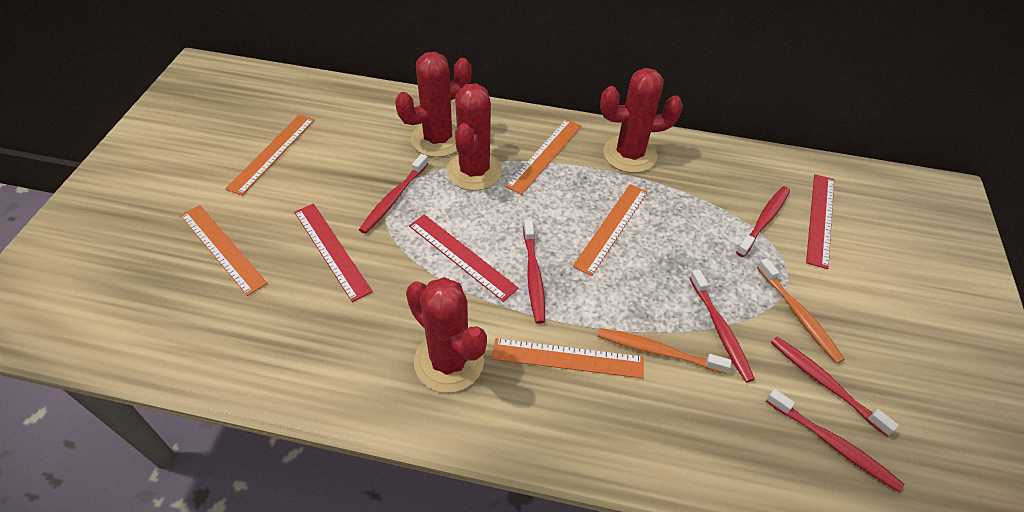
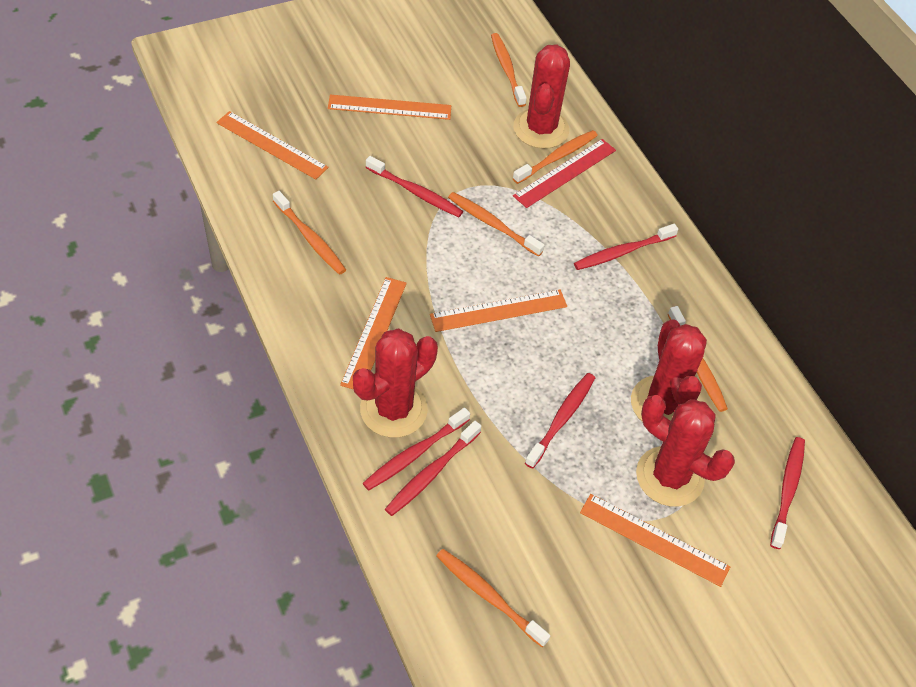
orange toothbrush: 2 -> 6
red ruler: 3 -> 1

